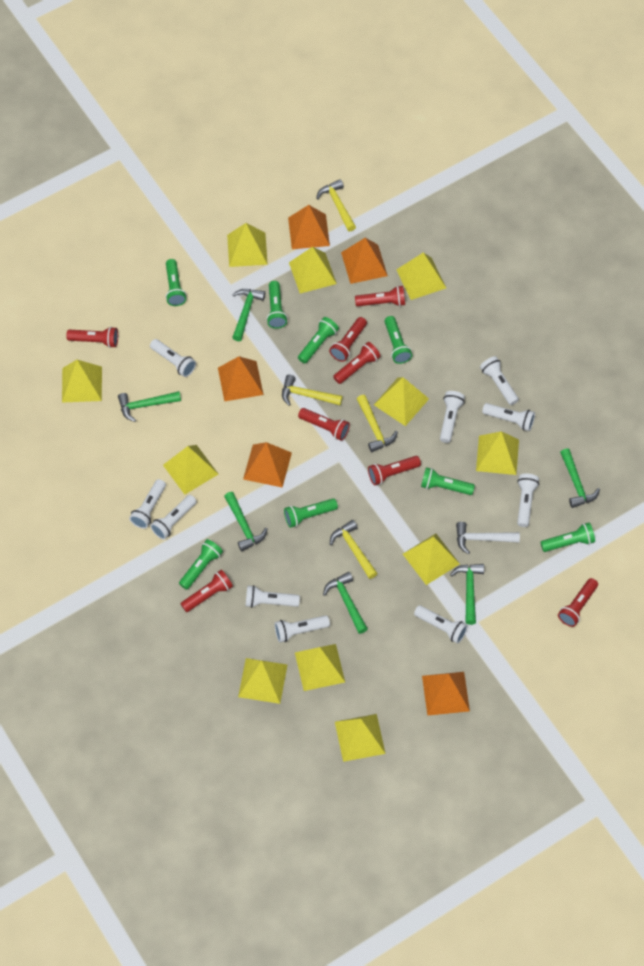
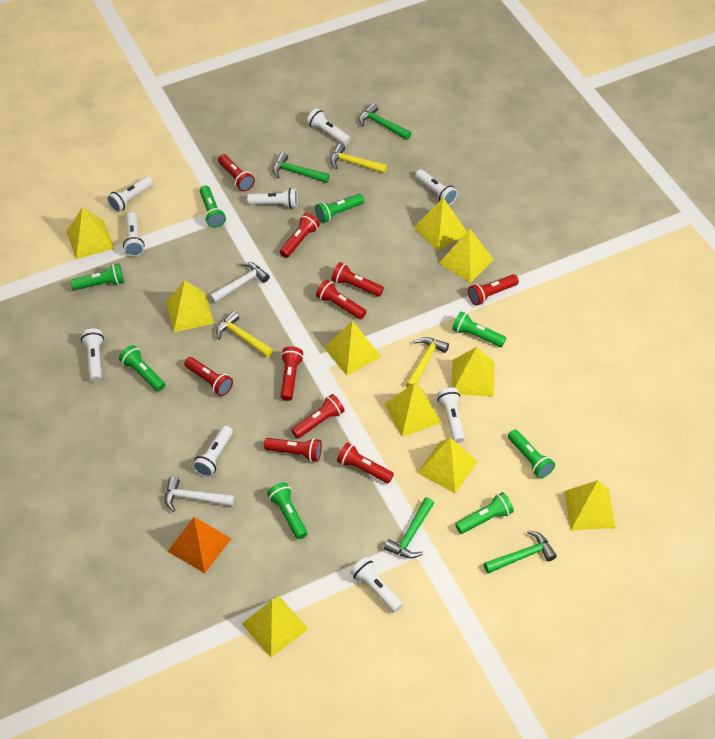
green hammer: 6 -> 4
orange pyramid: 5 -> 1
red flashlight: 8 -> 10
white flashlight: 10 -> 9
white hammer: 1 -> 2
yellow hammer: 4 -> 3
yellow pyramid: 11 -> 10

